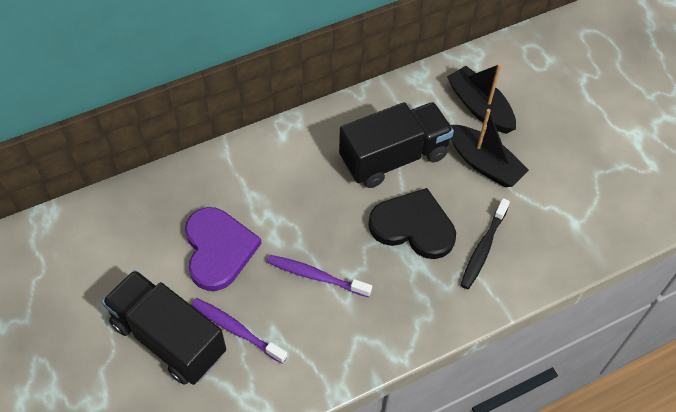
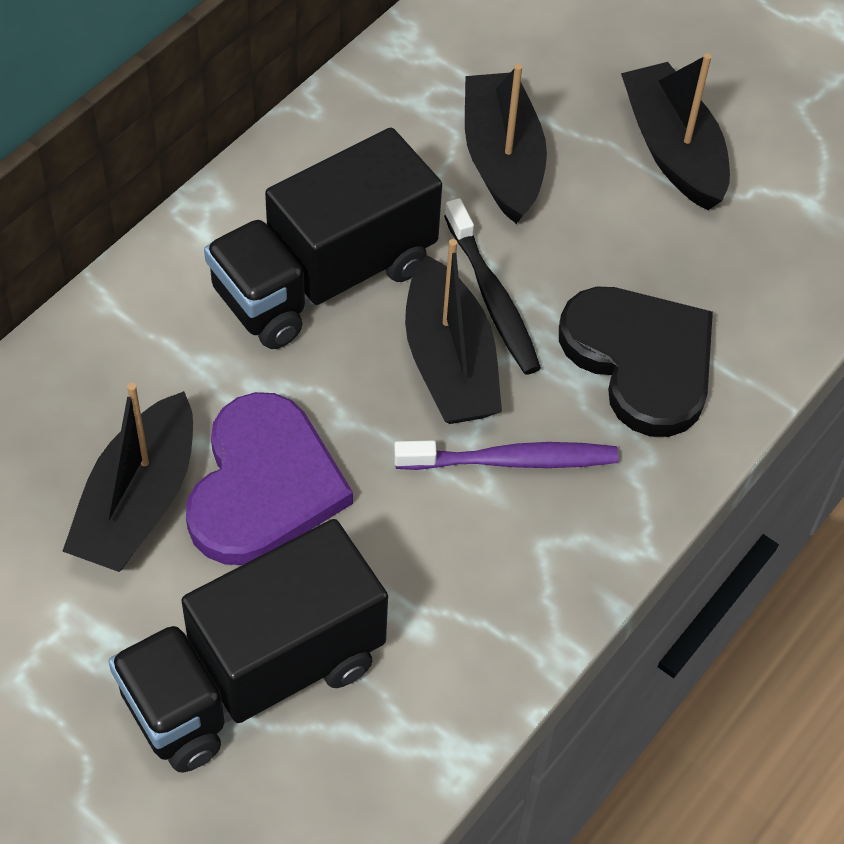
black boat: 2 -> 4
purple toothbrush: 2 -> 1

